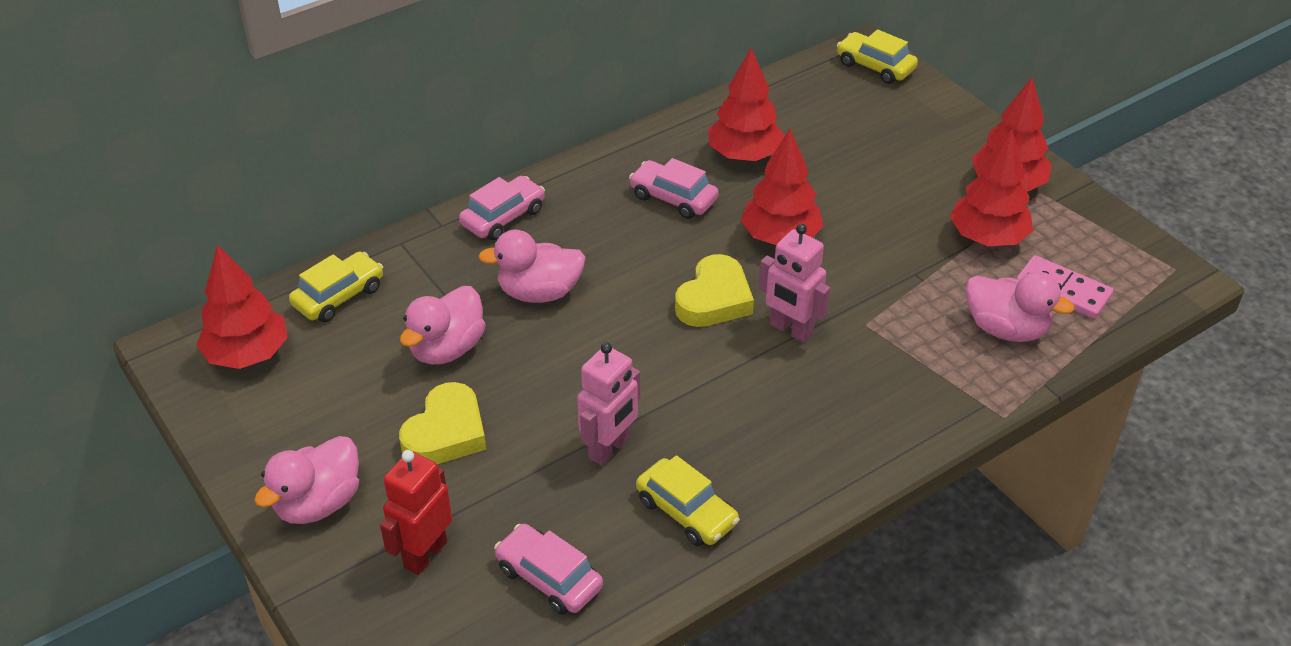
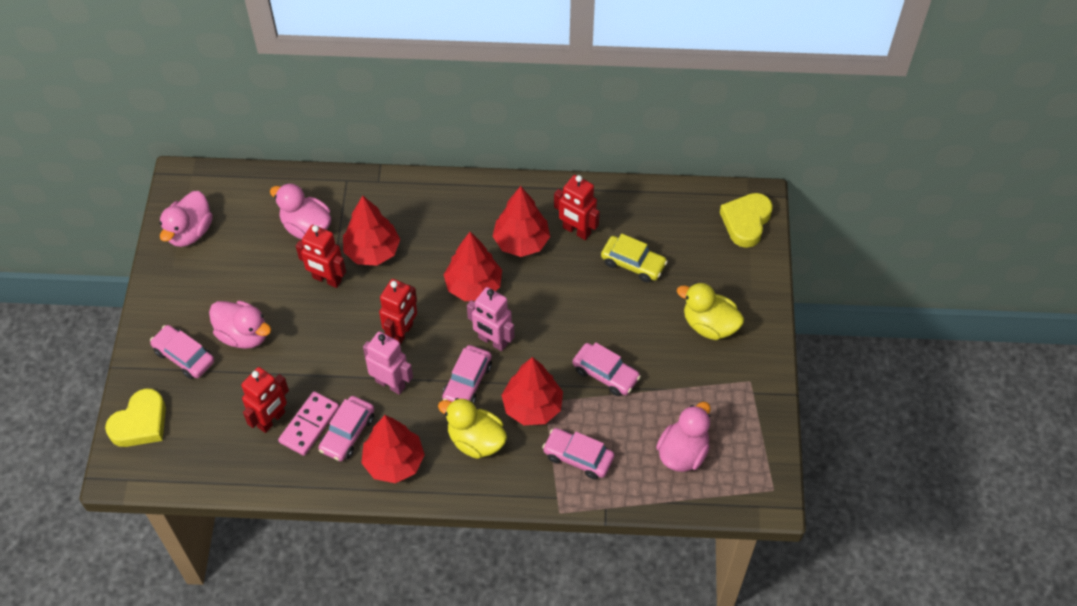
pink car: 3 -> 5
red robot: 1 -> 4
yellow car: 3 -> 1
yellow duck: 0 -> 2

